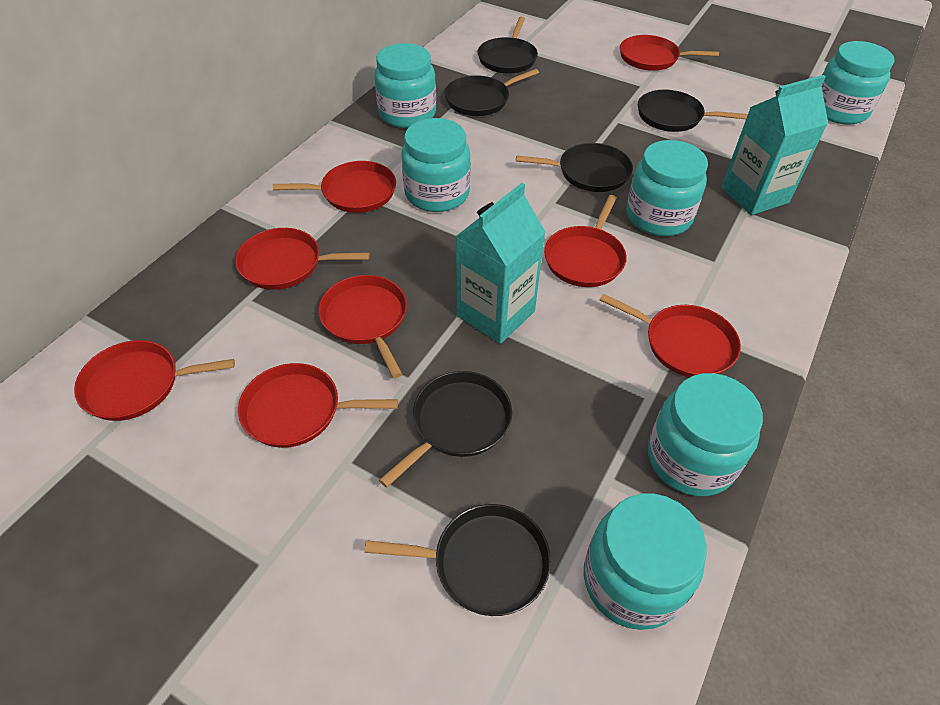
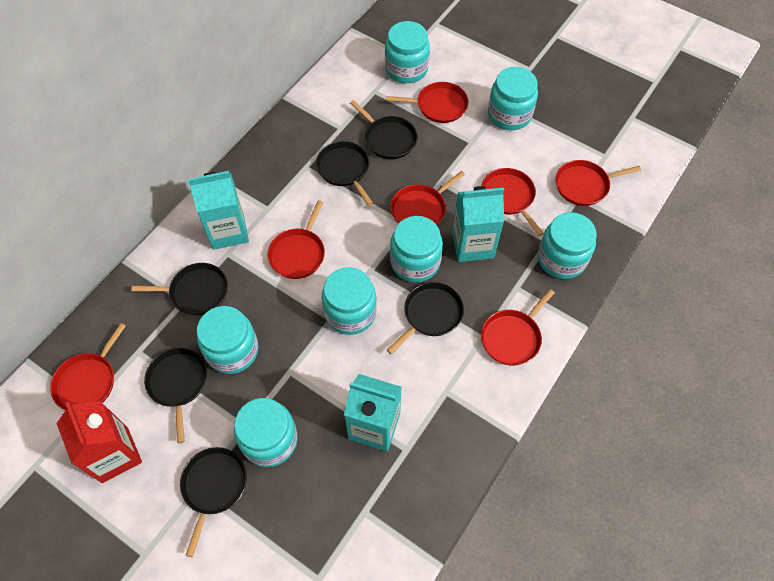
red carton: 0 -> 1
red pan: 8 -> 7
turquoise carton: 2 -> 3
turquoise jar: 6 -> 7

